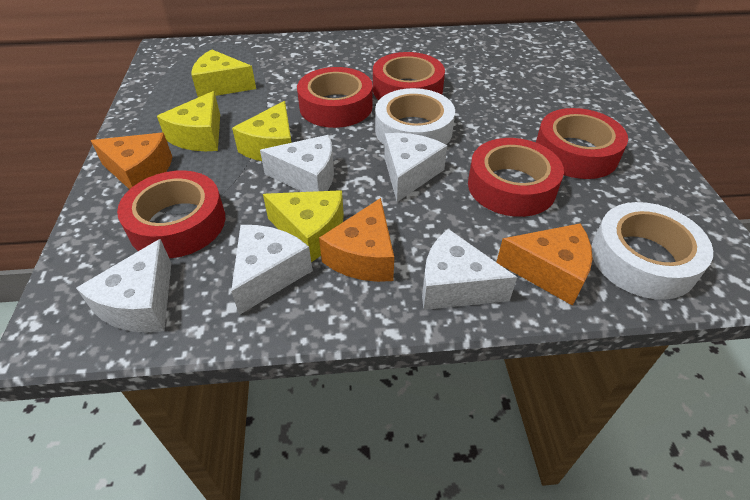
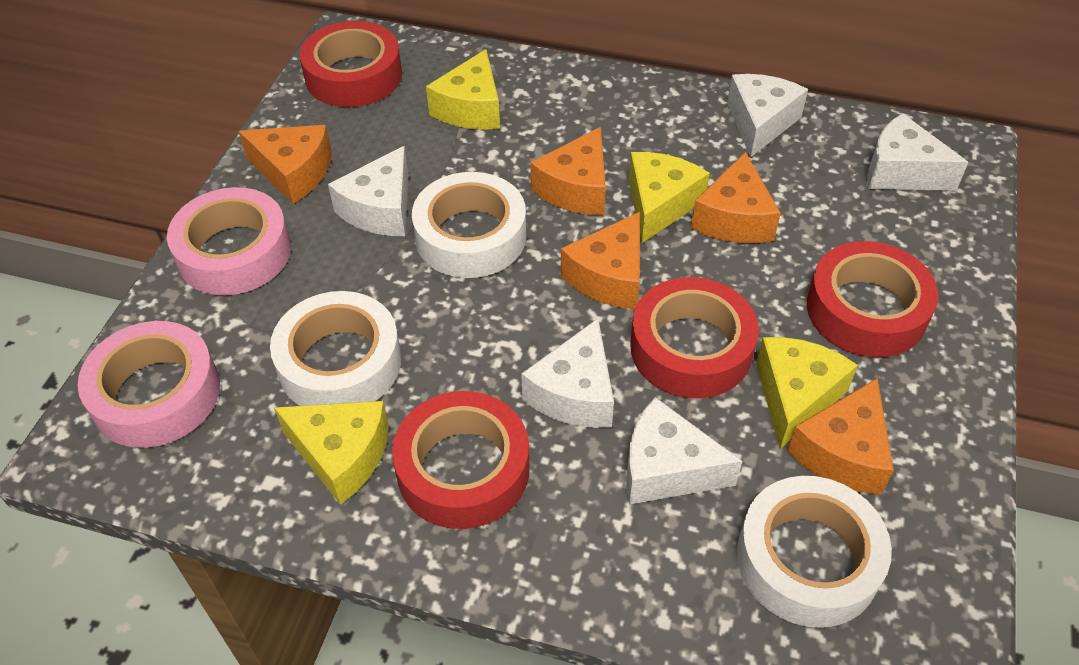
orange cheese: 3 -> 5
pink tape: 0 -> 2
red tape: 5 -> 4
white tape: 2 -> 3

